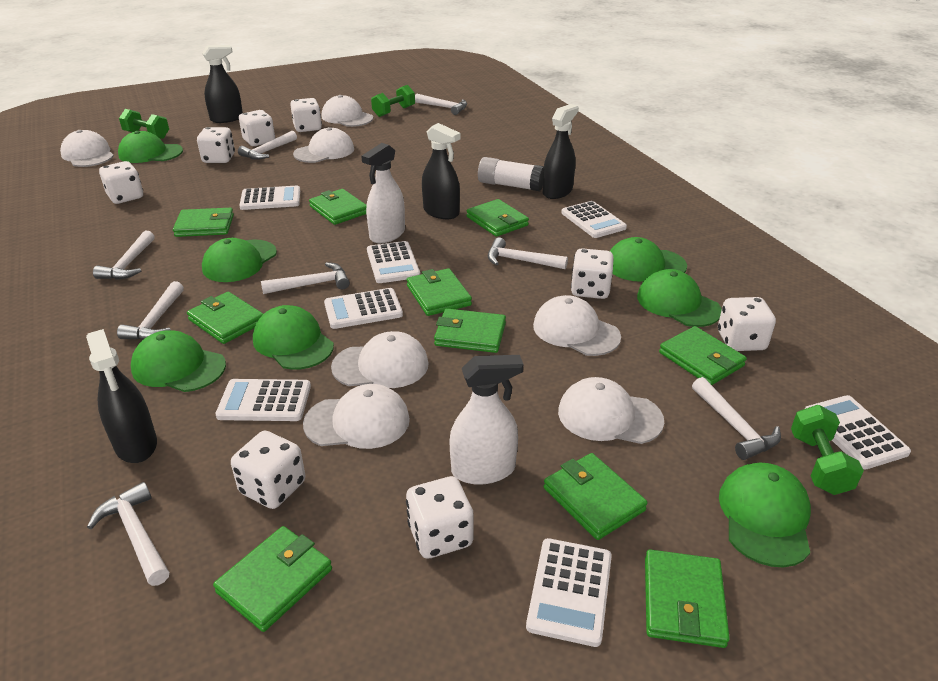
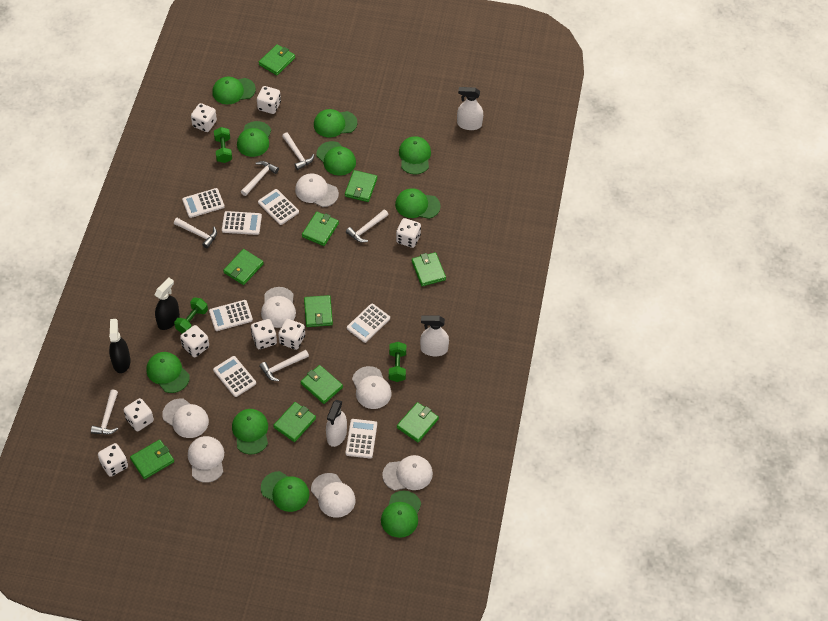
black spray bottle: 4 -> 2
green cap: 7 -> 10
white glue stick: 1 -> 0
white hammer: 8 -> 6
white spray bottle: 2 -> 3

